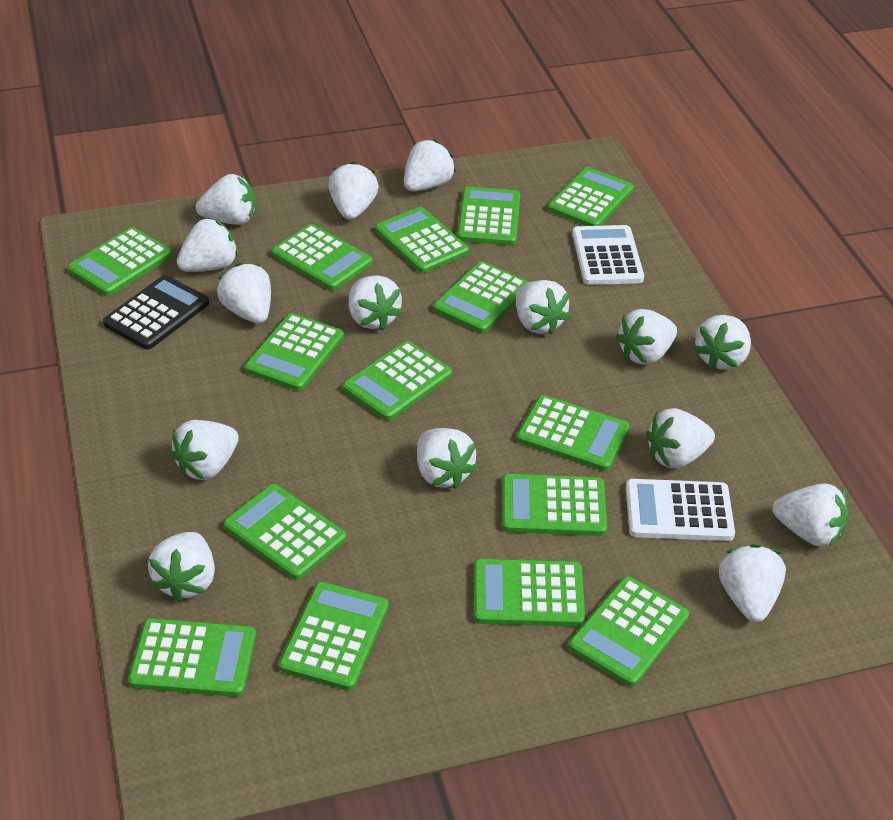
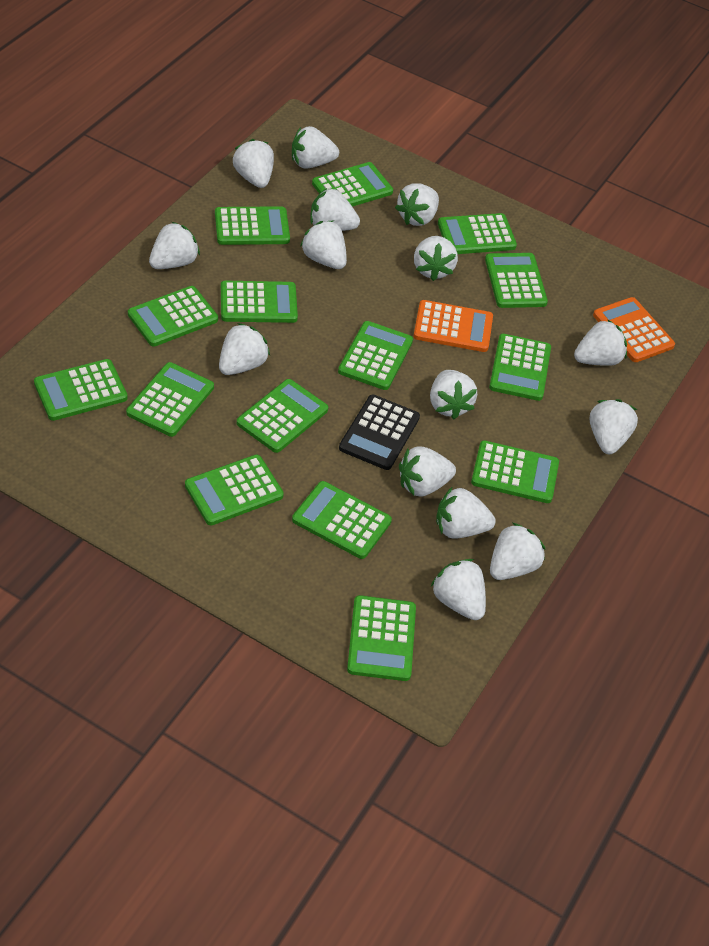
orange calculator: 0 -> 2
white calculator: 2 -> 0

